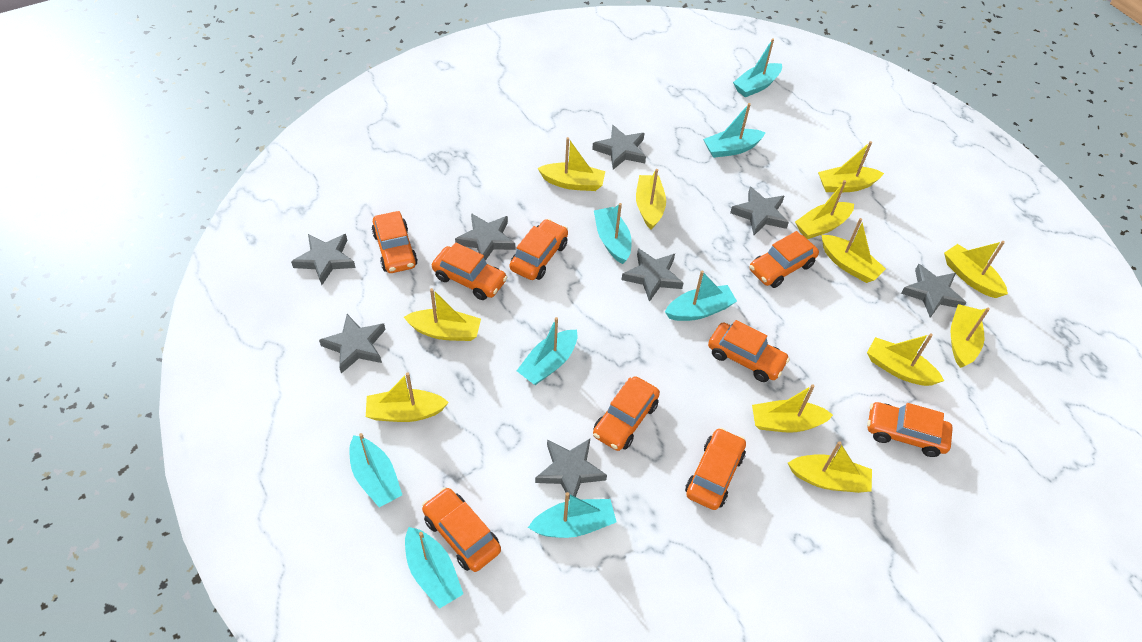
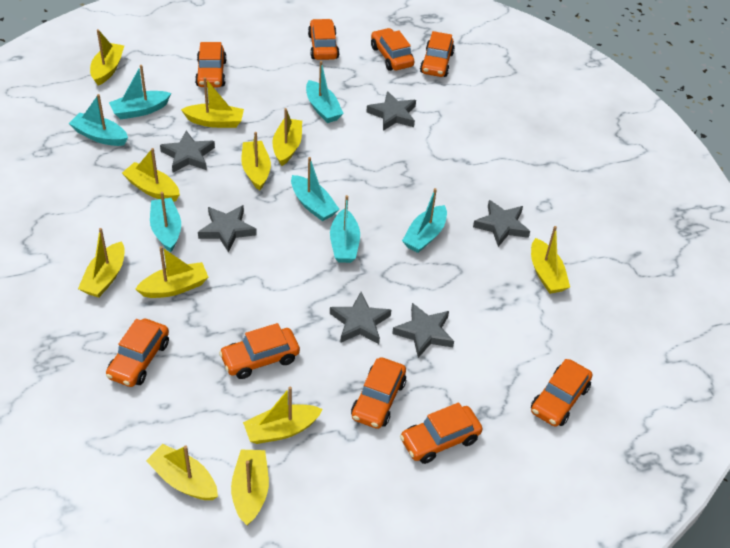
grey star: 8 -> 6
turquoise boat: 8 -> 7
yellow boat: 12 -> 11

